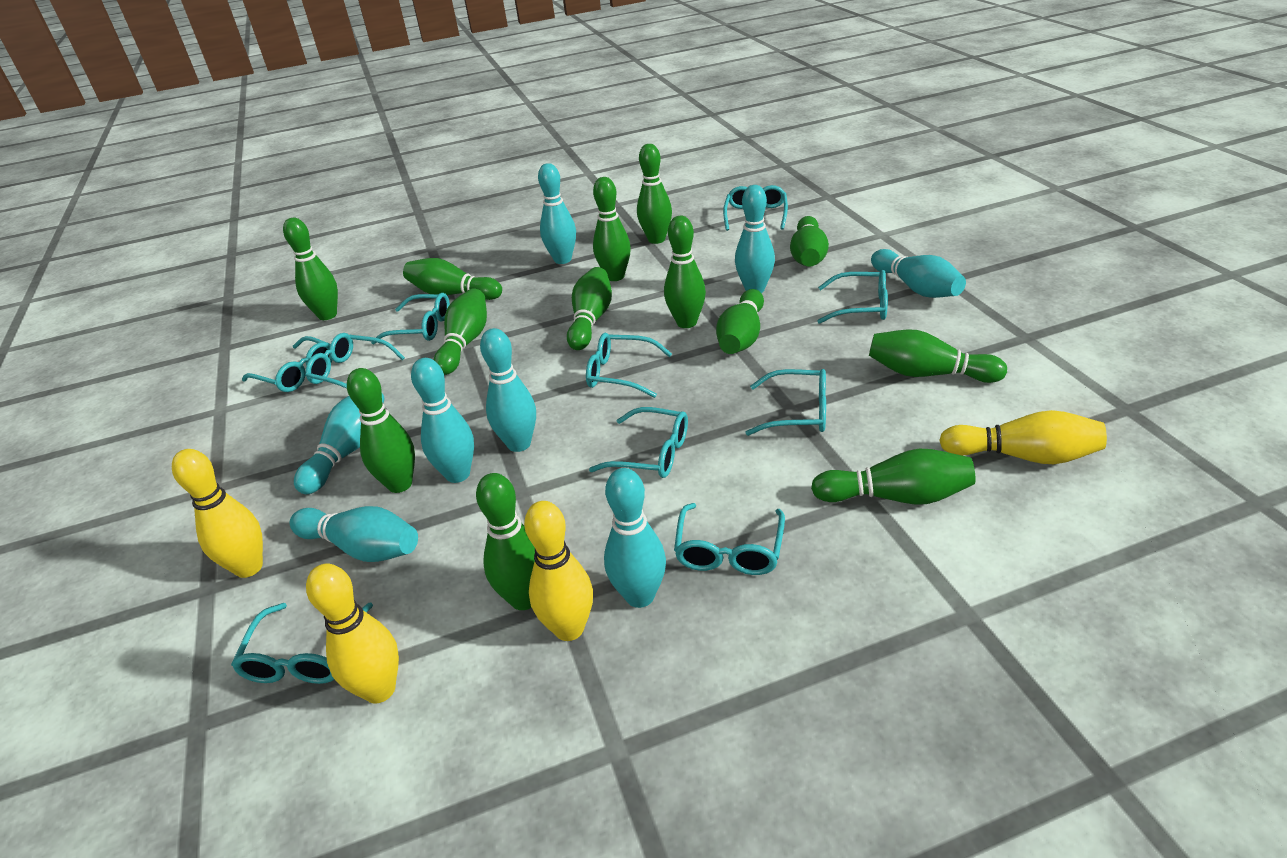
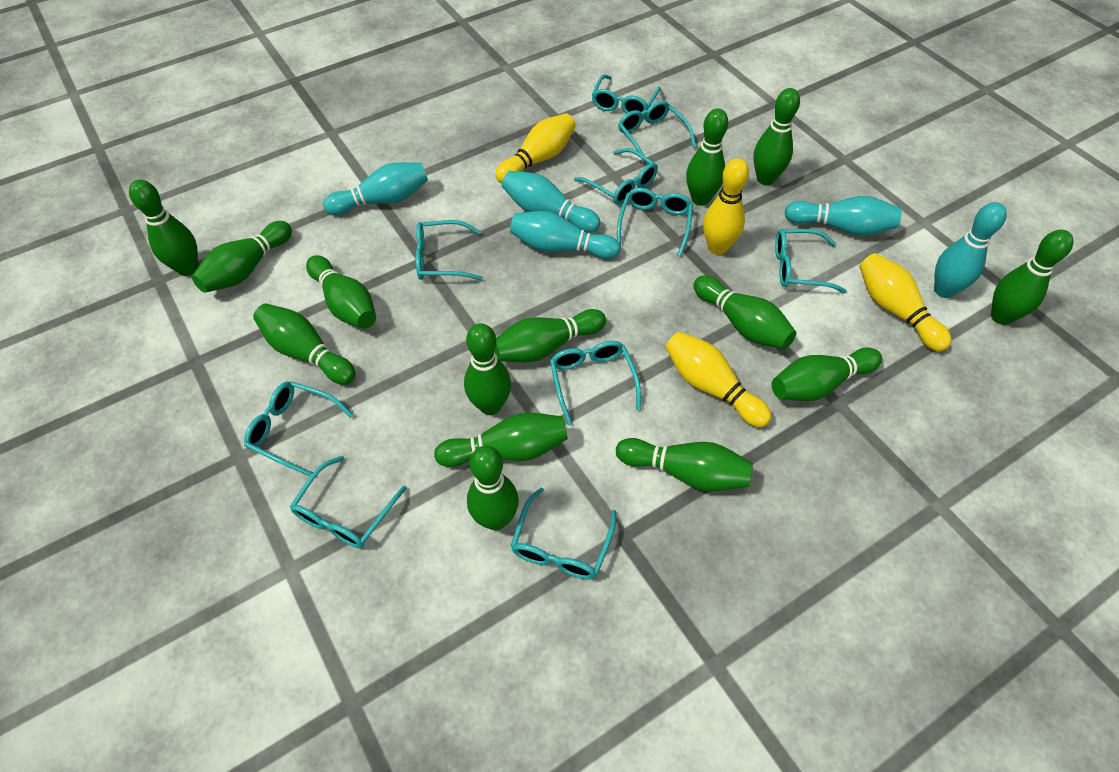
green bowling pin: 13 -> 14
turquoise bowling pin: 8 -> 5

